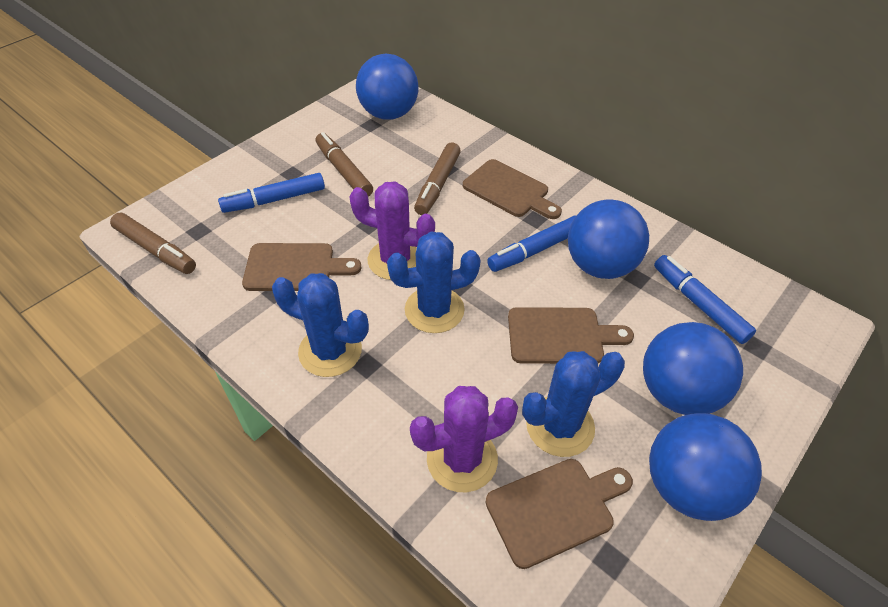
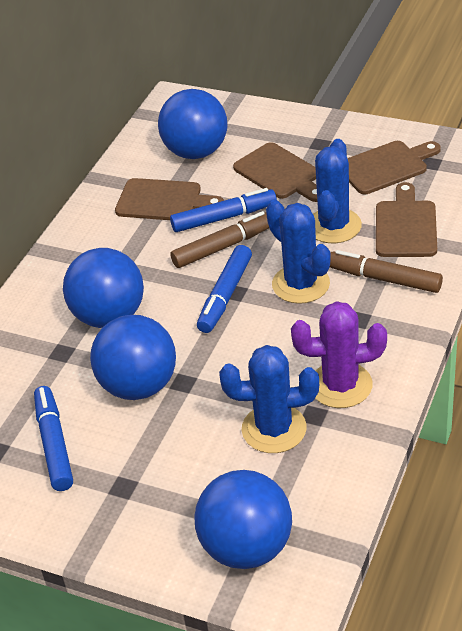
brown marker: 3 -> 2
purple cactus: 2 -> 1

